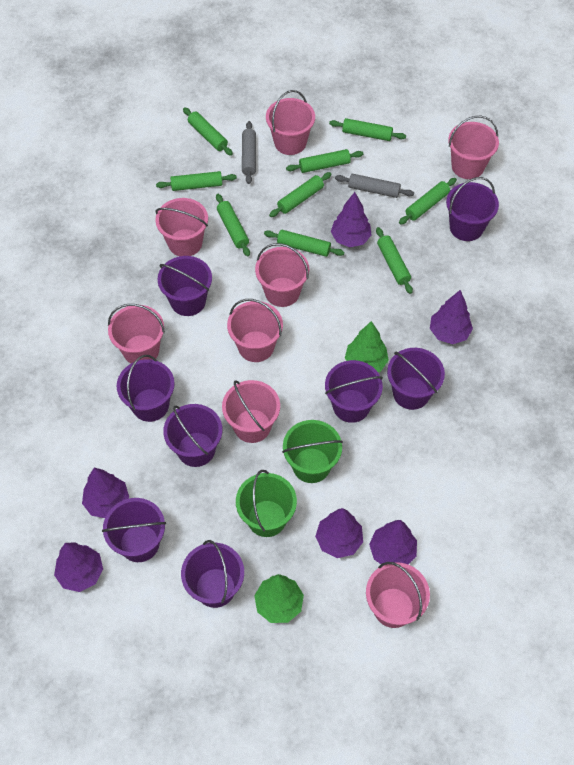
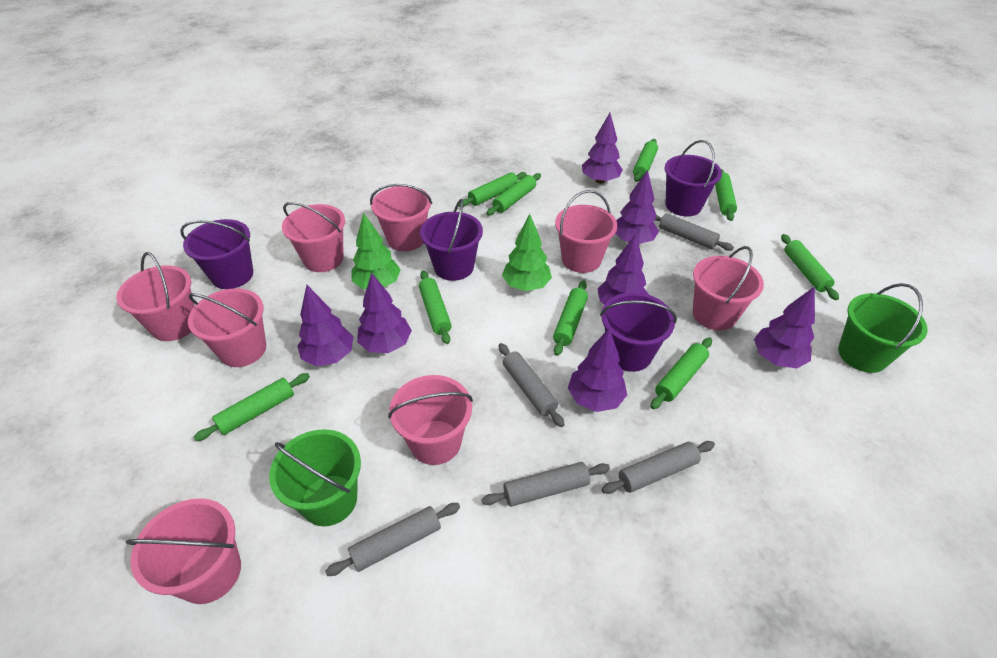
grey rolling pin: 2 -> 5
purple bucket: 8 -> 4
purple tree: 6 -> 7

